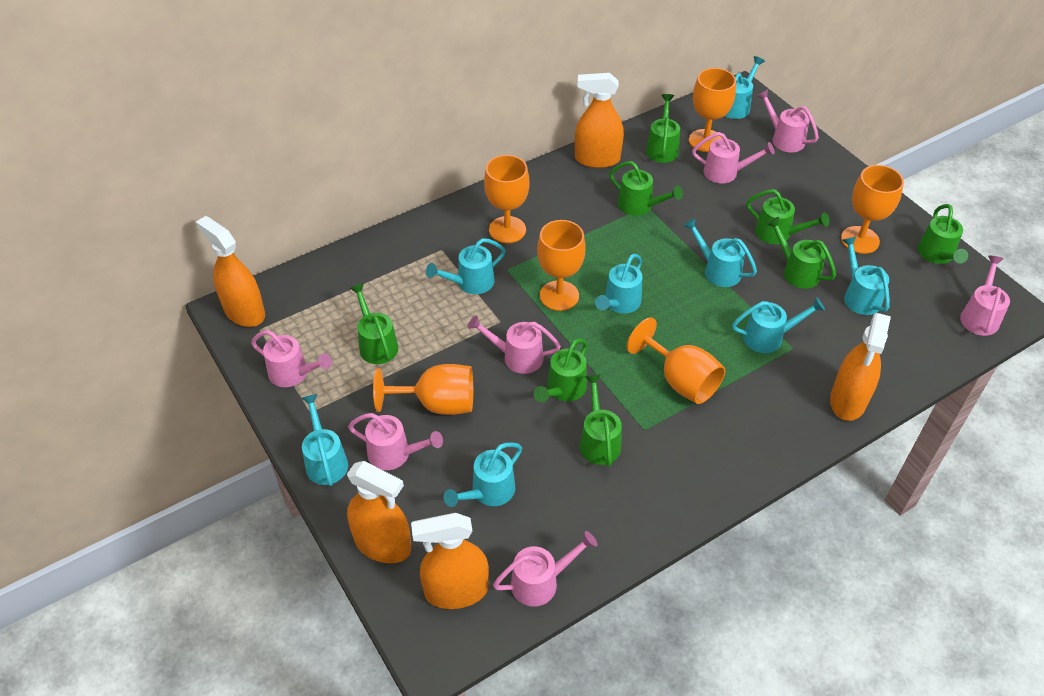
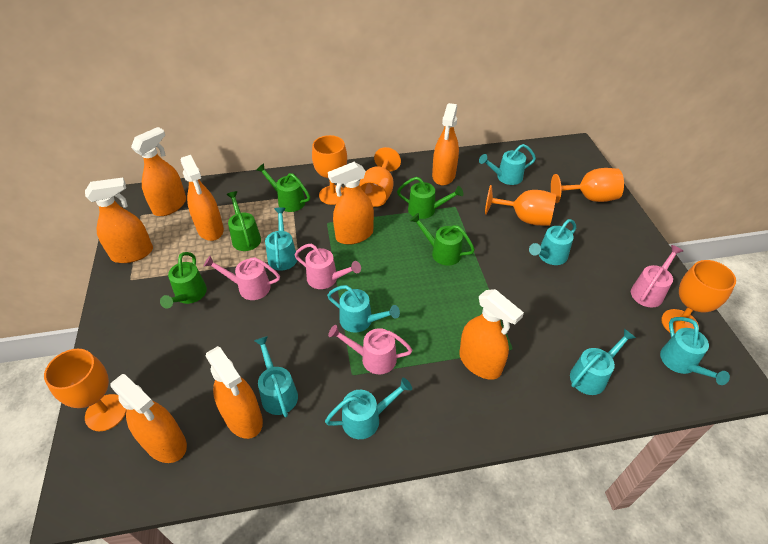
green watering can: 8 -> 5
orange spray bottle: 5 -> 8
pink watering can: 7 -> 4

